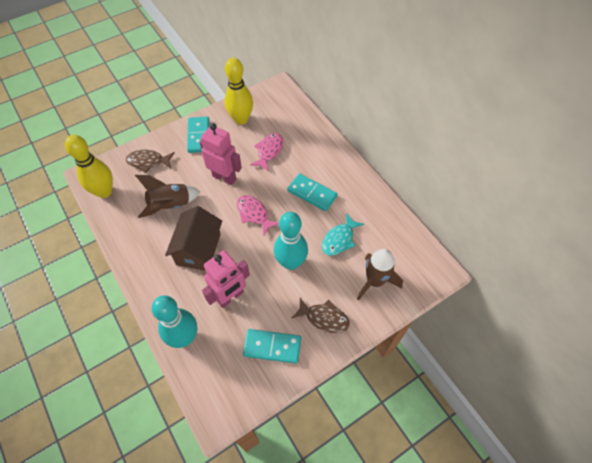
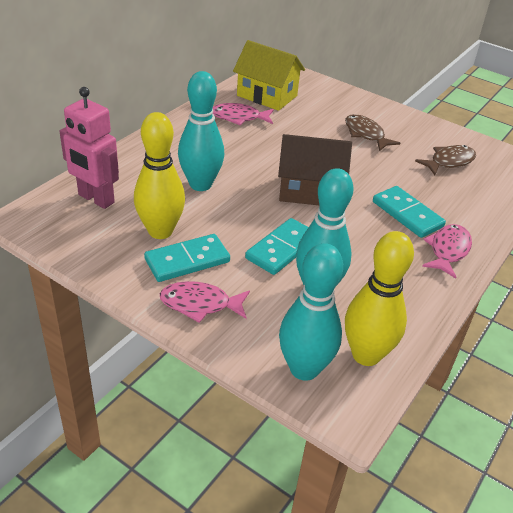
brown rocket: 2 -> 0
pink fish: 2 -> 3
pink robot: 2 -> 1
turquoise bowling pin: 2 -> 3
turquoise fish: 1 -> 0
yellow house: 0 -> 1

